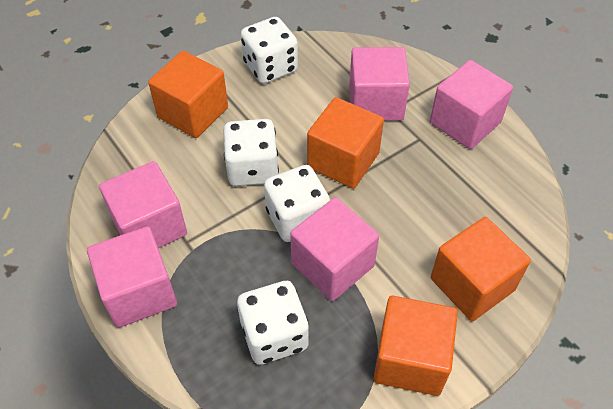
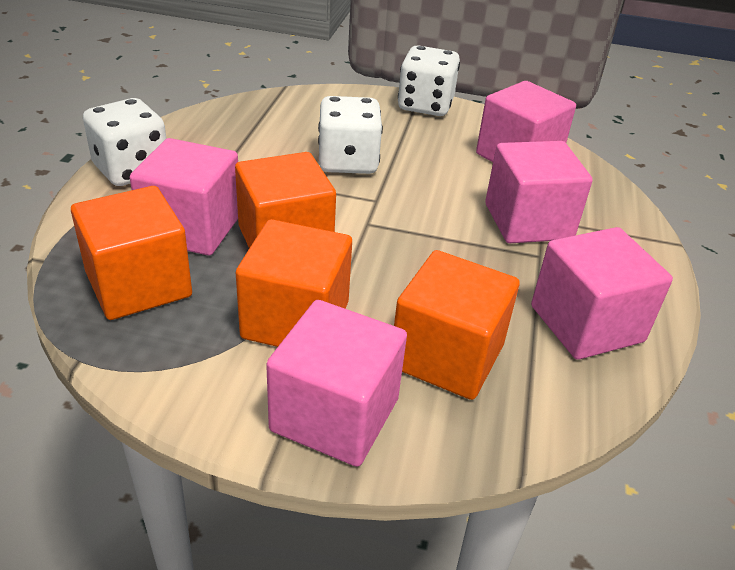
white dice: 4 -> 3

